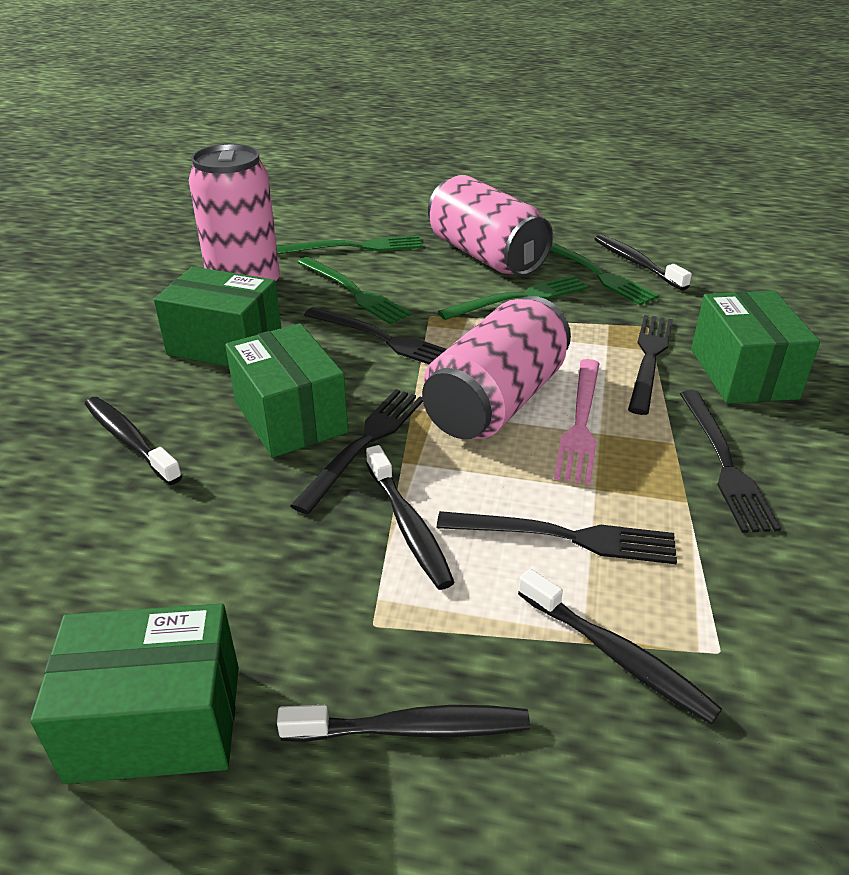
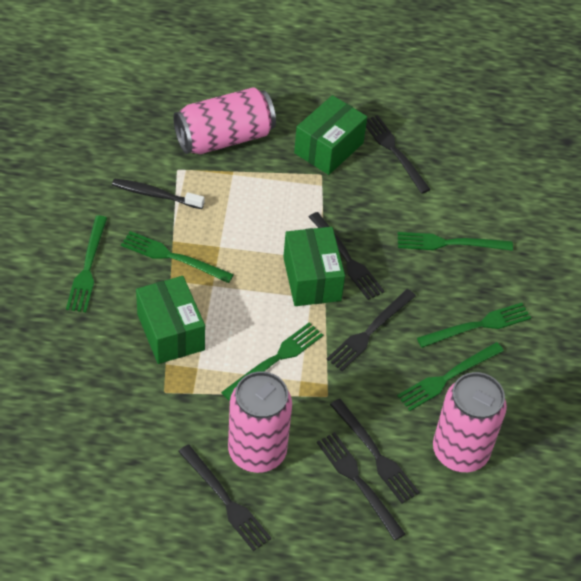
black fork: 5 -> 6
black toothbrush: 5 -> 1
green box: 4 -> 3
green fork: 4 -> 6
pink fork: 1 -> 0

